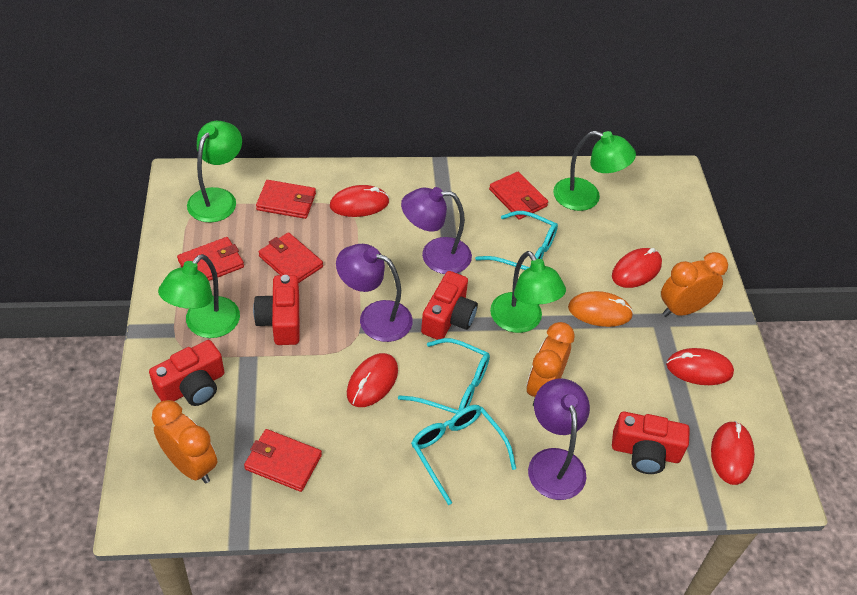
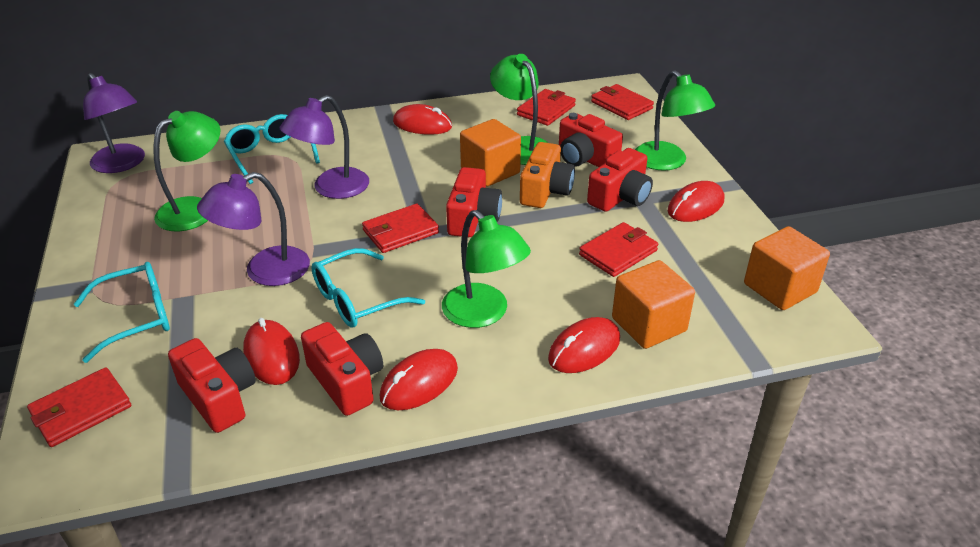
orange camera: 0 -> 1
orange clock: 3 -> 0
orange cube: 0 -> 3
orange mouse: 1 -> 0
red camera: 4 -> 5

